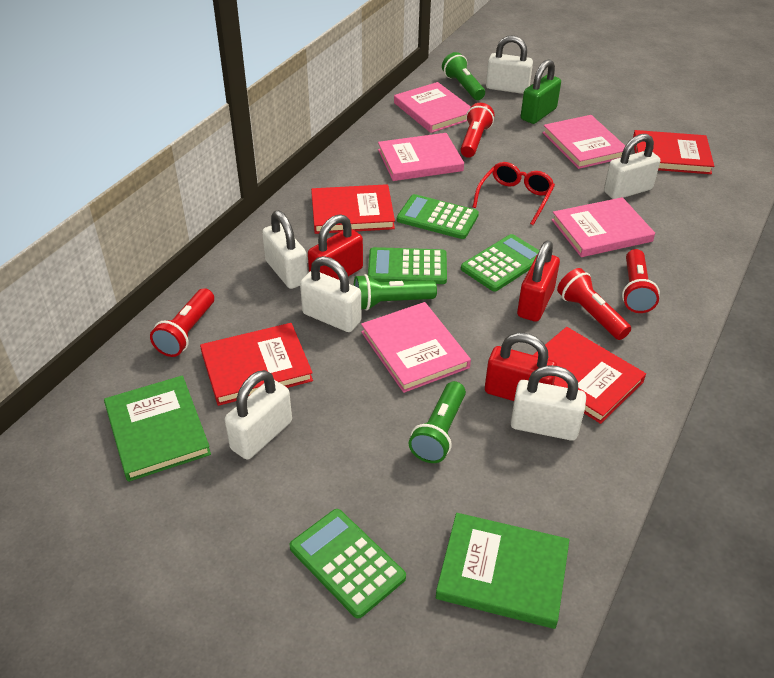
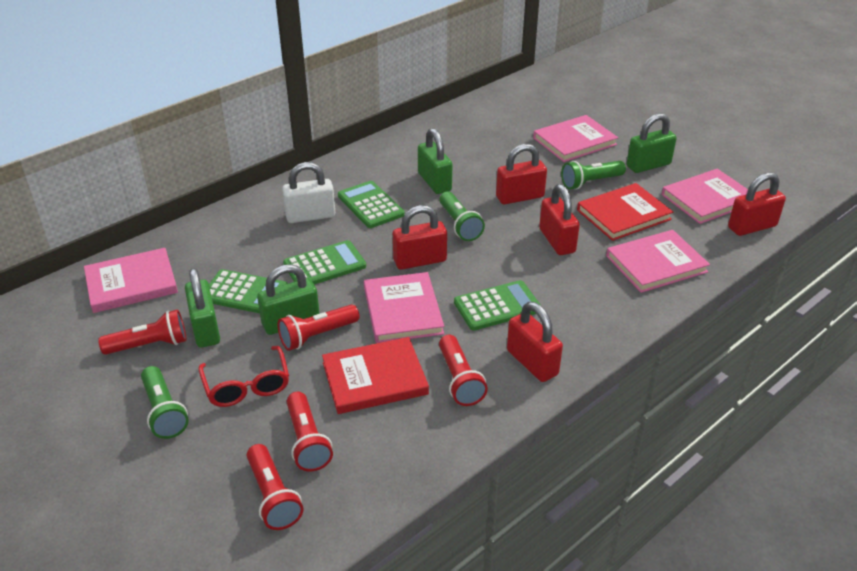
green book: 2 -> 0
green padlock: 1 -> 4
red book: 4 -> 2
red flashlight: 4 -> 5
red padlock: 3 -> 5
white padlock: 6 -> 1

